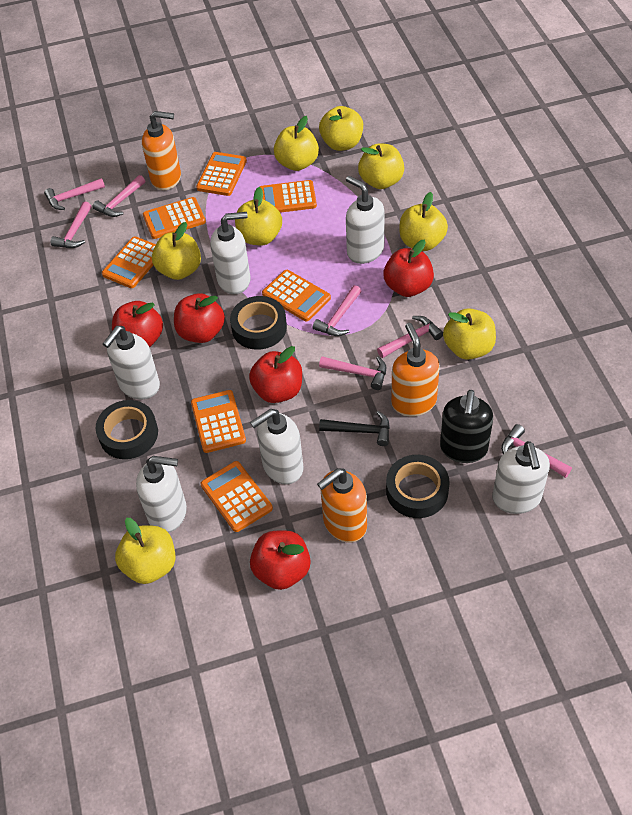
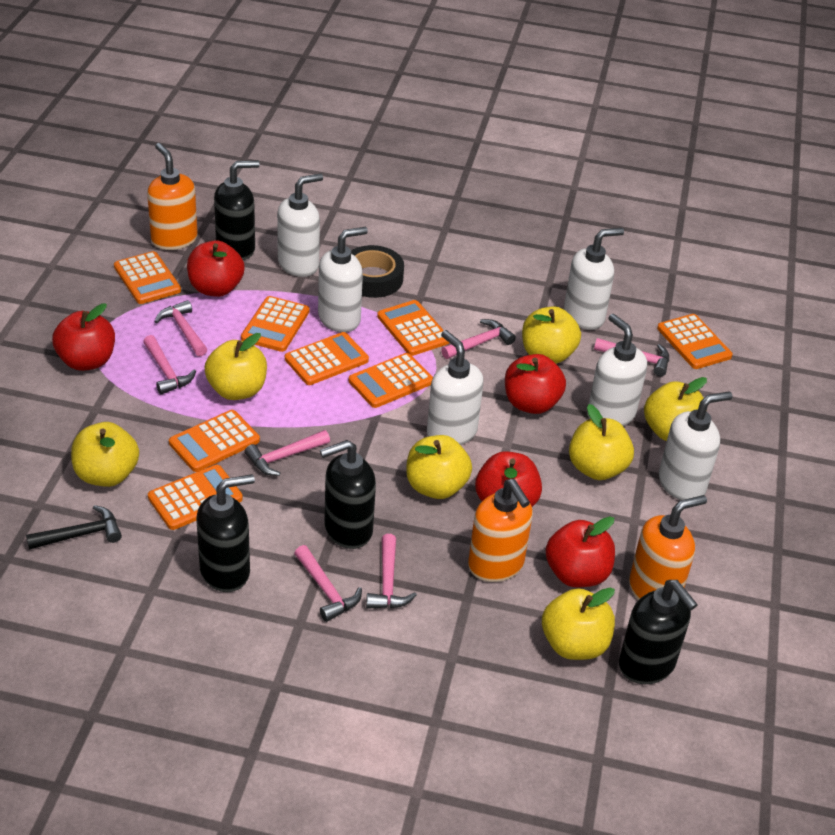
black soap dispenser: 1 -> 4
black tape: 3 -> 1
orange calculator: 7 -> 8
yellow apple: 8 -> 7

